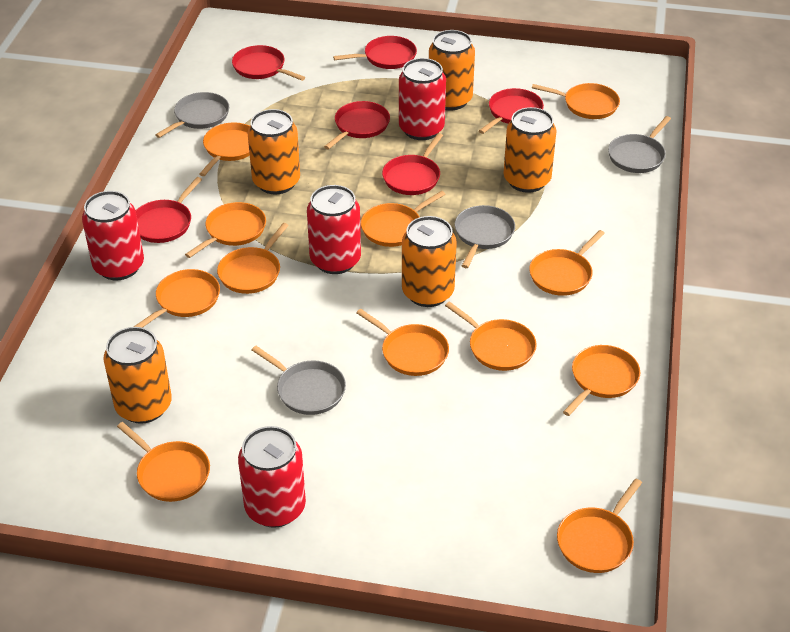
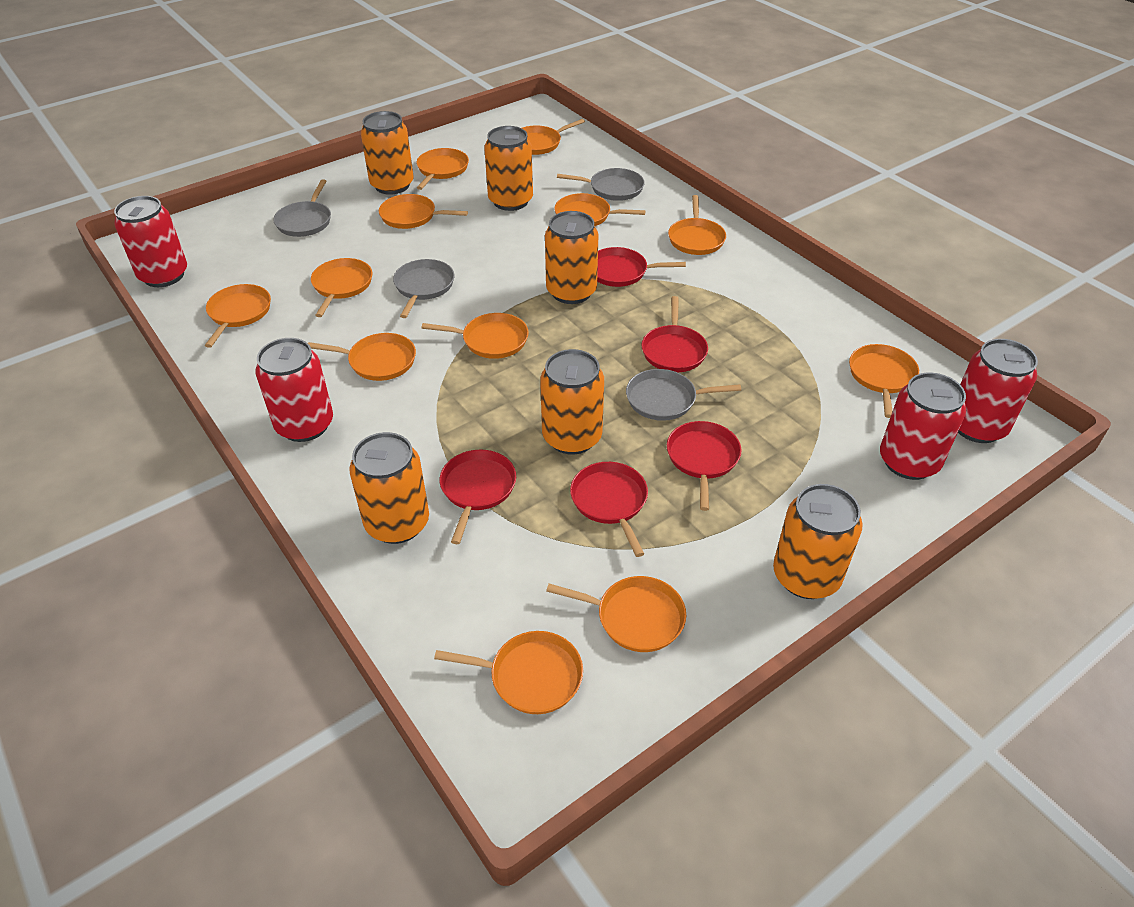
orange can: 5 -> 6
red pan: 6 -> 5

